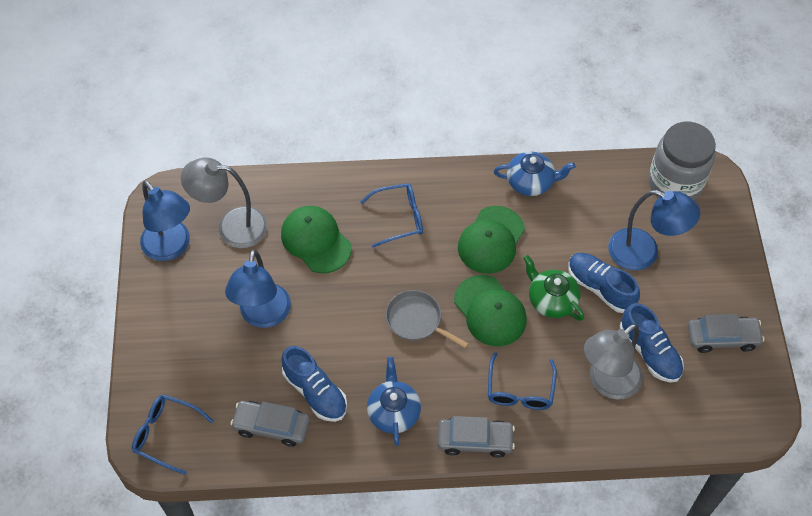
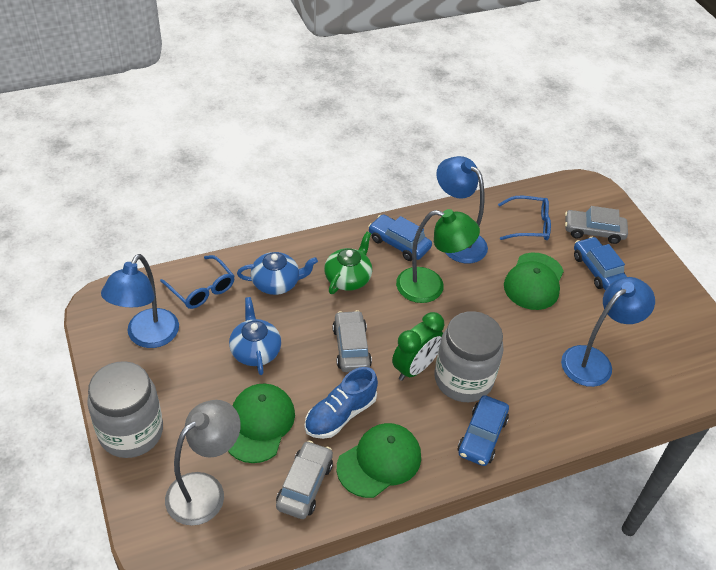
blue car: 0 -> 3
blue glasses: 3 -> 2
blue shoe: 3 -> 1
green clock: 0 -> 1
green lamp: 0 -> 1
grey jar: 1 -> 2
grey lamp: 2 -> 1
grey pan: 1 -> 0

